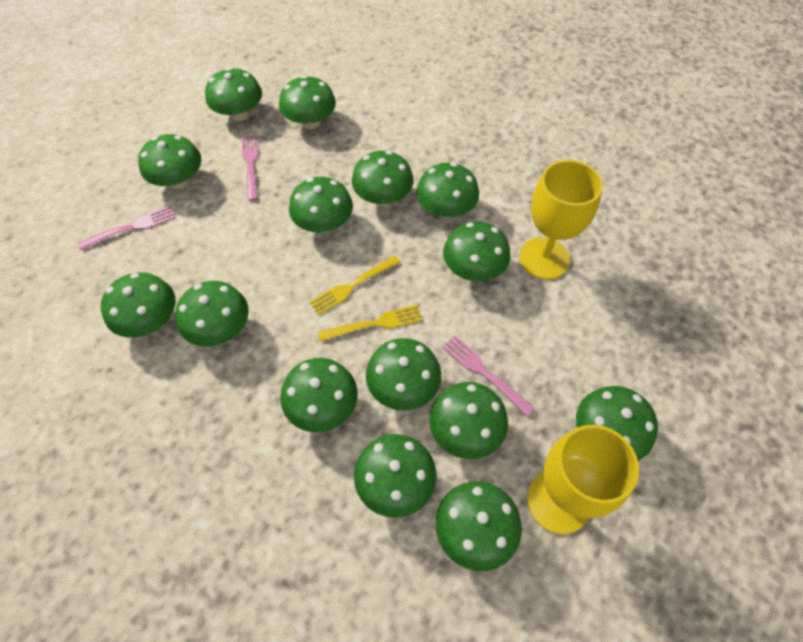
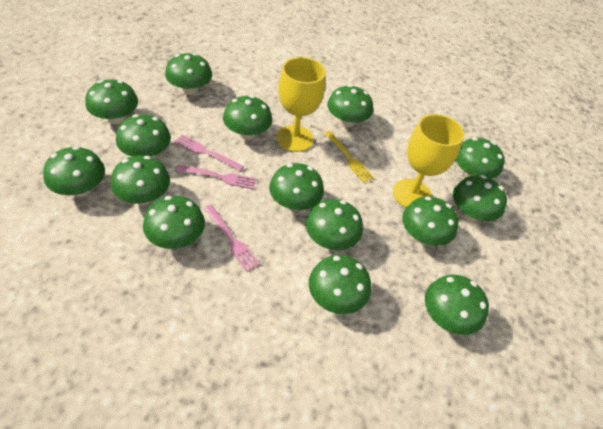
yellow fork: 2 -> 1

